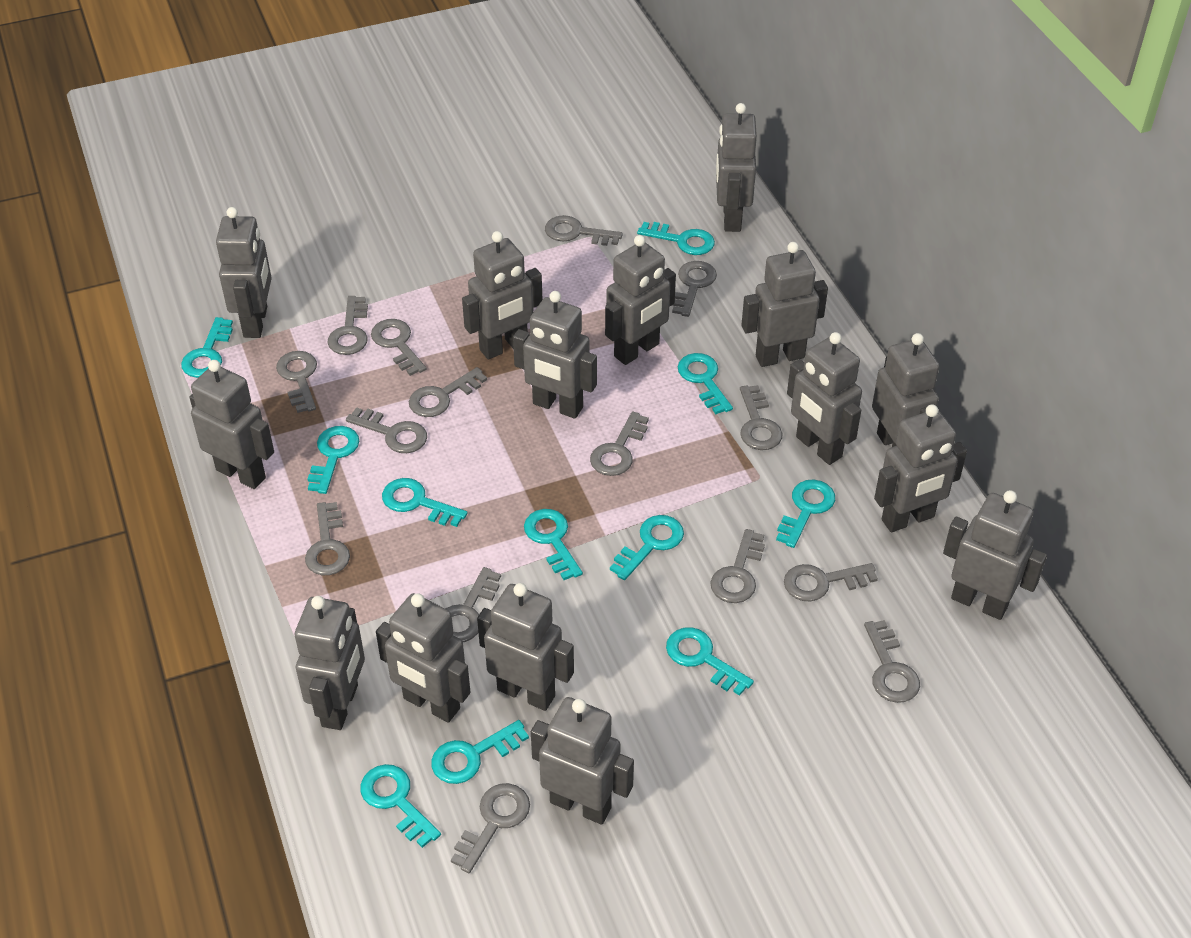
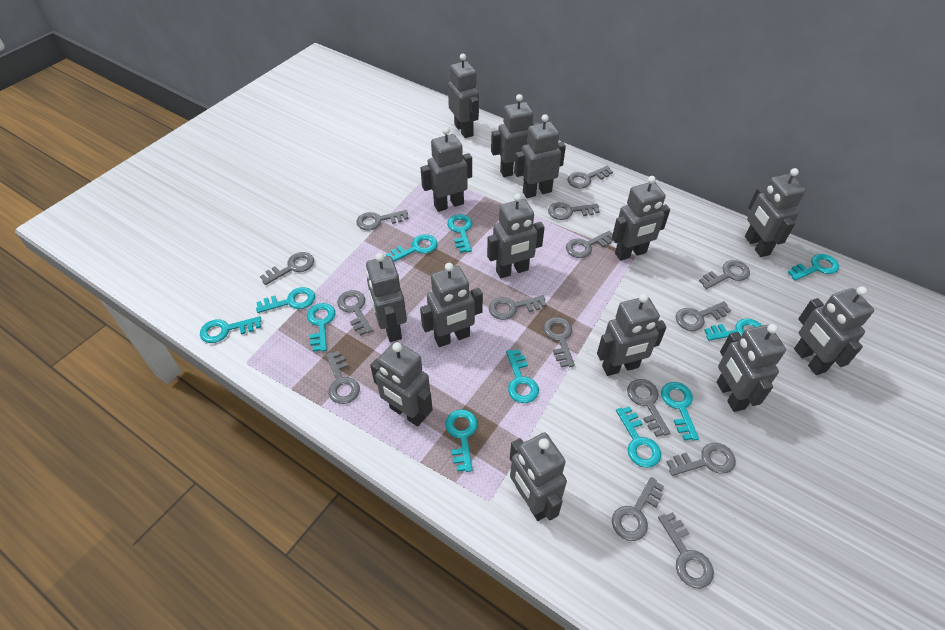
grey robot: 15 -> 14

